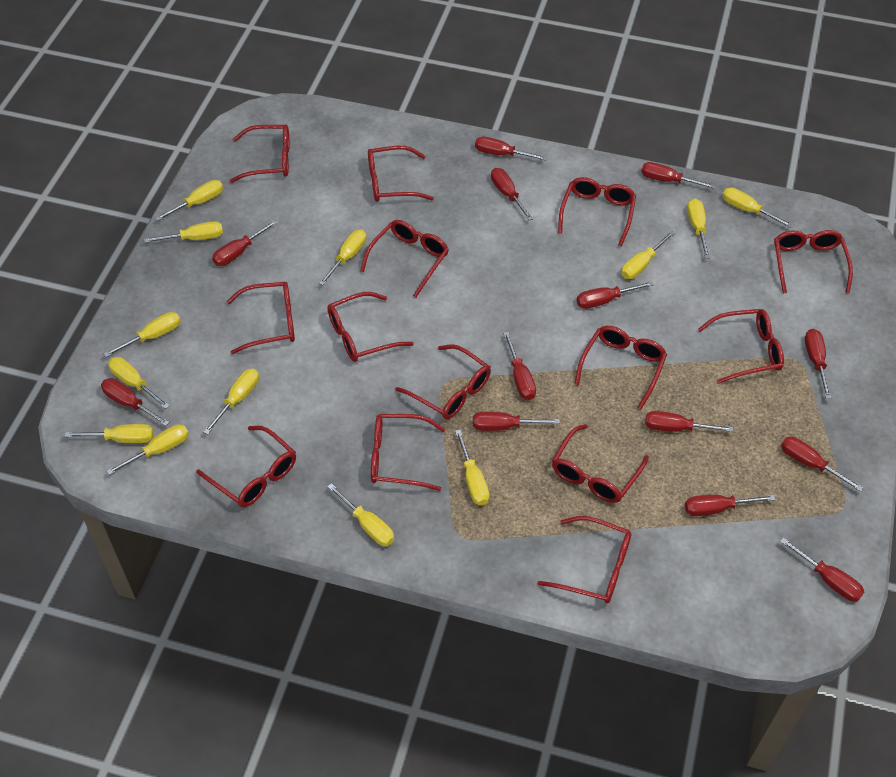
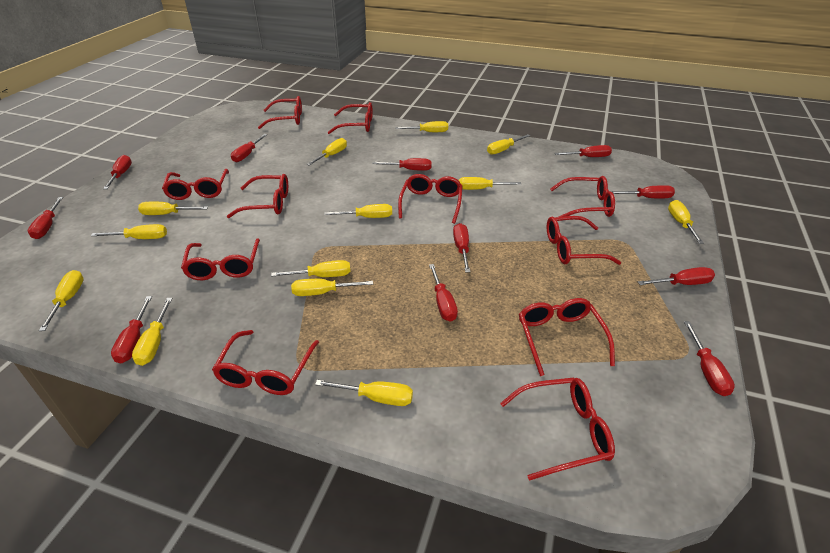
red glasses: 14 -> 11
red screwdriver: 13 -> 11

